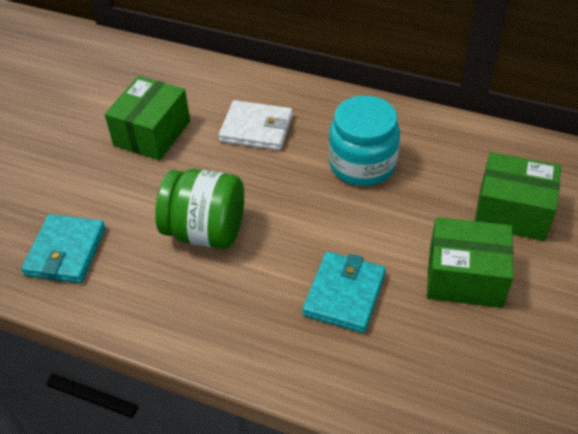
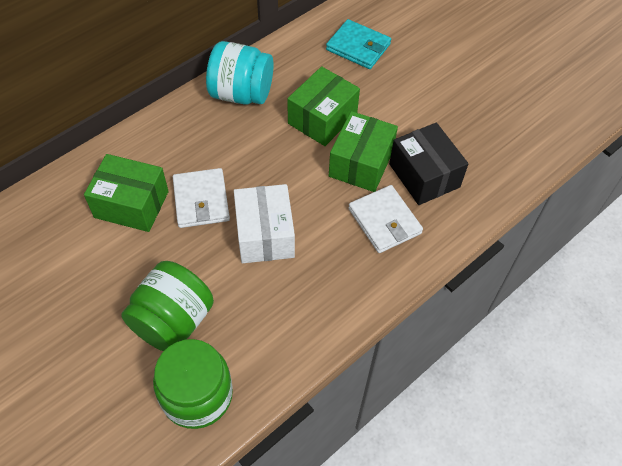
black box: 0 -> 1
green jar: 1 -> 2
turquoise wallet: 2 -> 1
white box: 0 -> 1
white wallet: 1 -> 2

